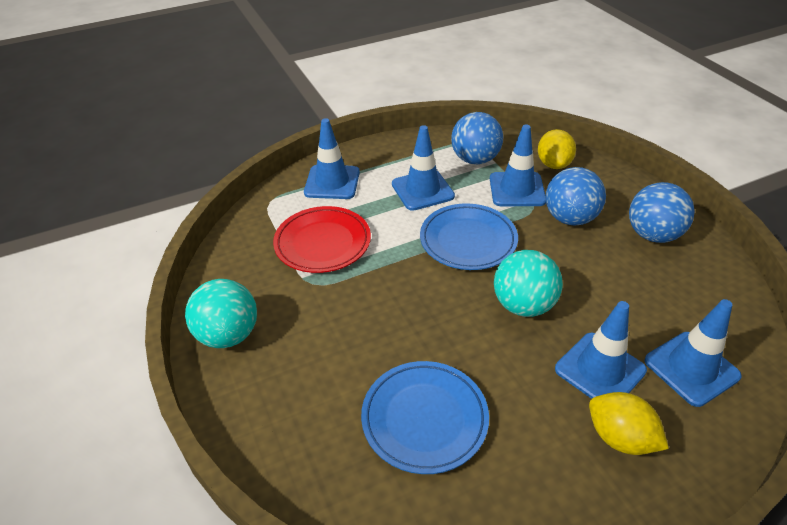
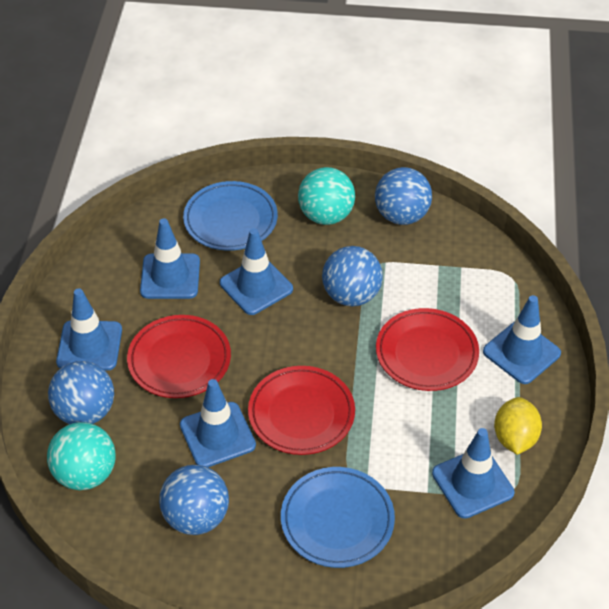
blue ball: 3 -> 4
blue traffic cone: 5 -> 6
red plate: 1 -> 3
yellow lemon: 2 -> 1

